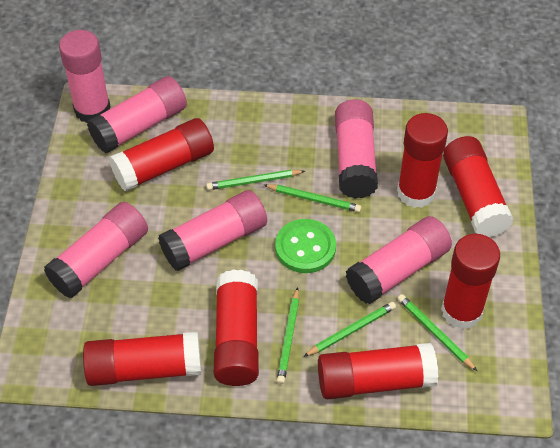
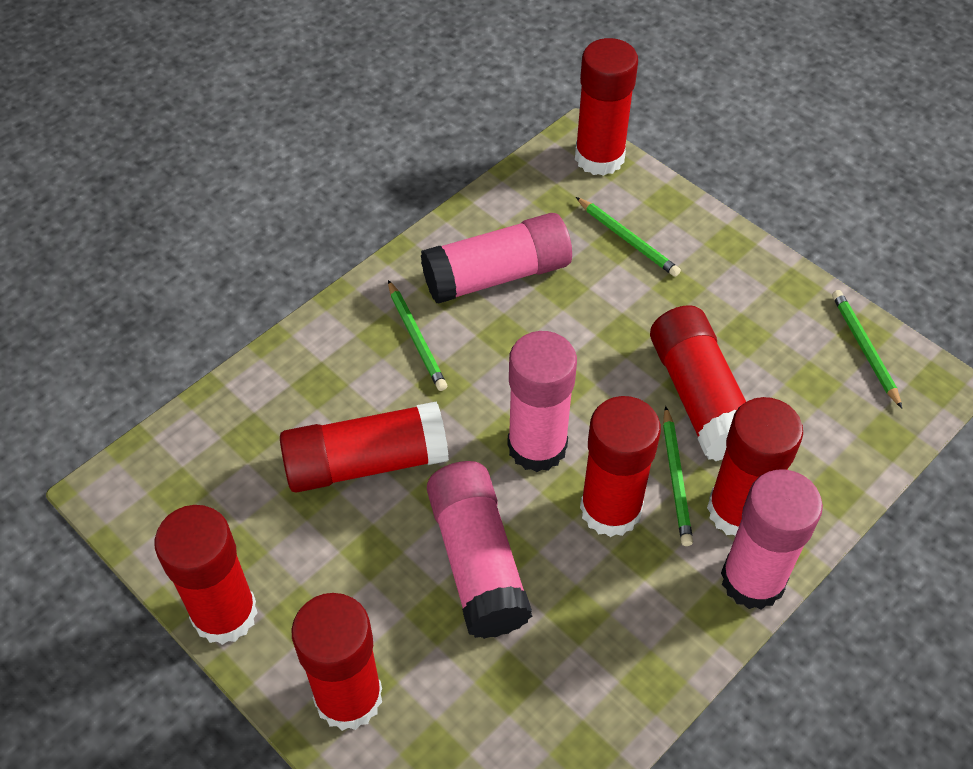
green button: 1 -> 0
green pencil: 5 -> 4
pink glue stick: 6 -> 4

